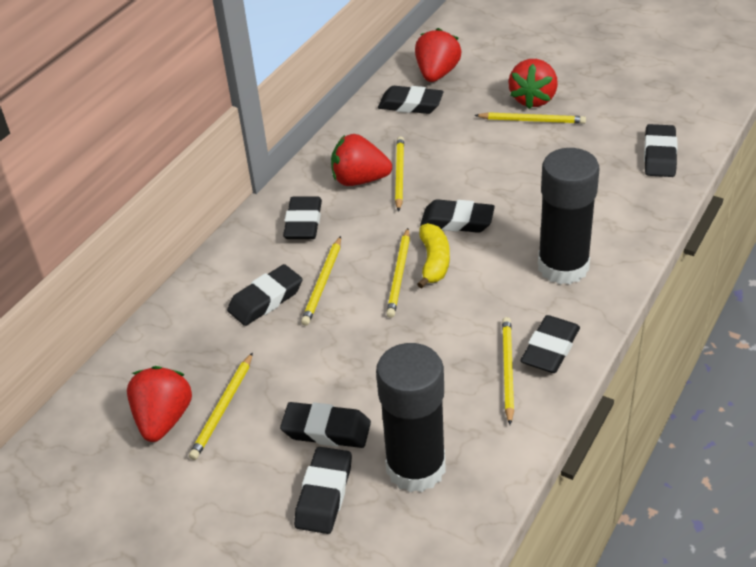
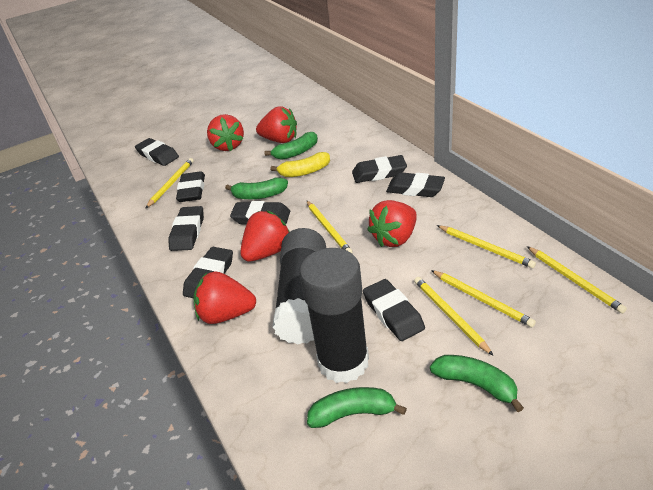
green banana: 0 -> 4
red strawberry: 4 -> 5

